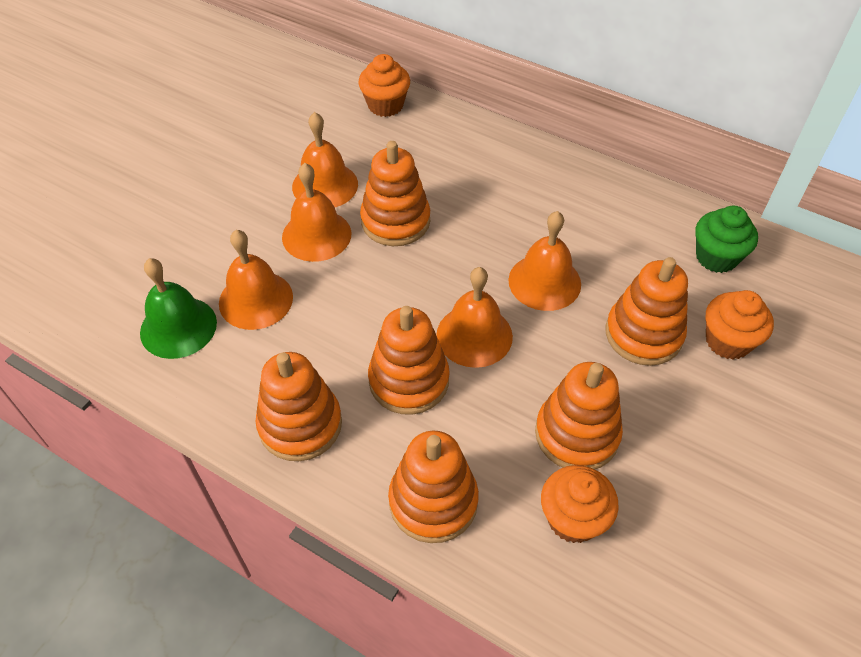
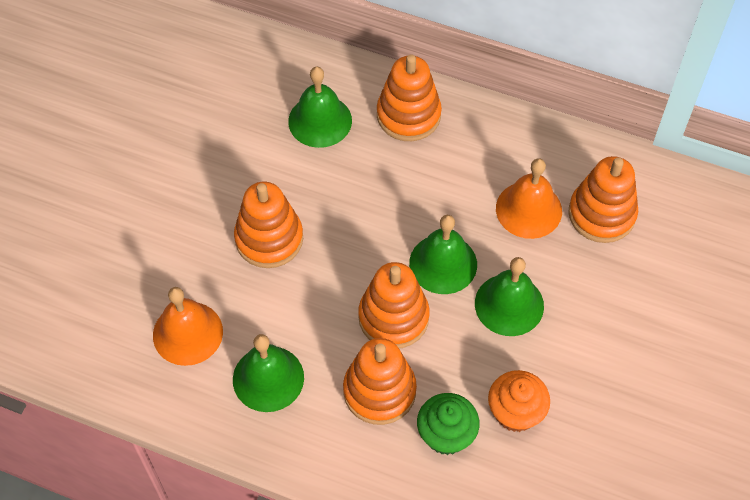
green bell: 1 -> 4
orange bell: 5 -> 2
orange cupcake: 3 -> 1
orange stacking toy: 6 -> 5

